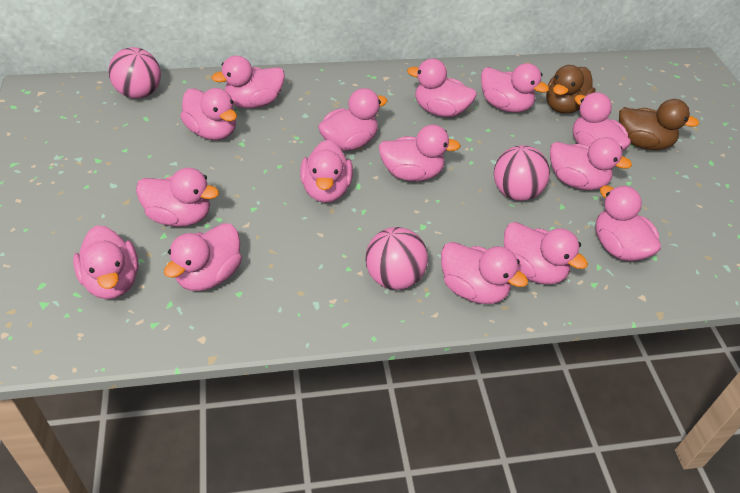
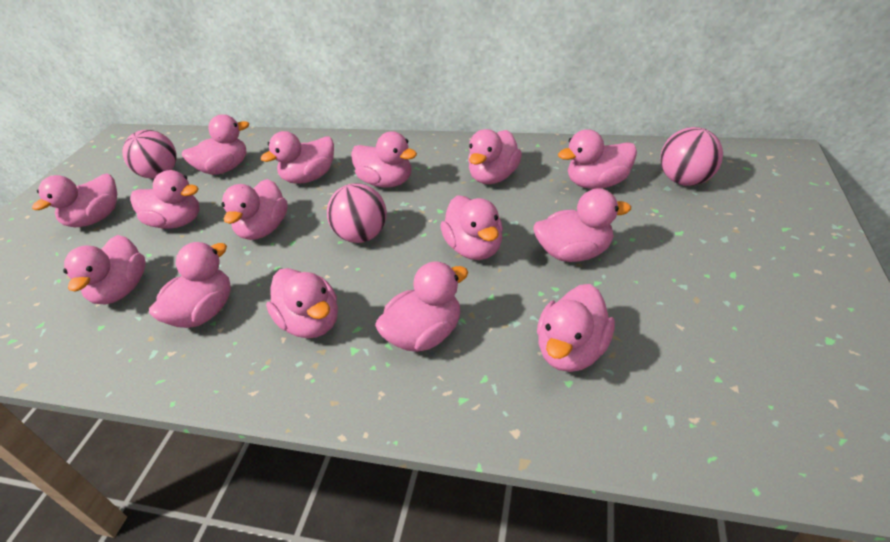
brown duck: 2 -> 0

